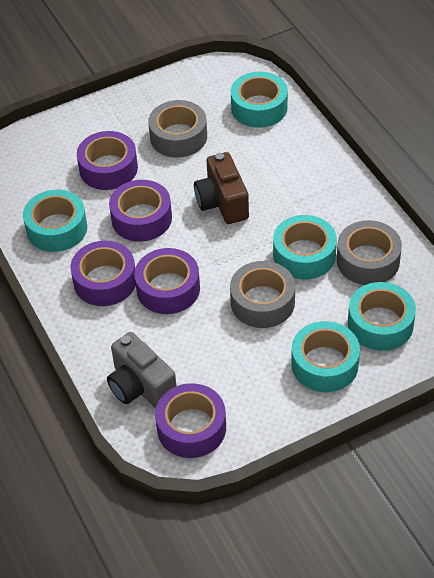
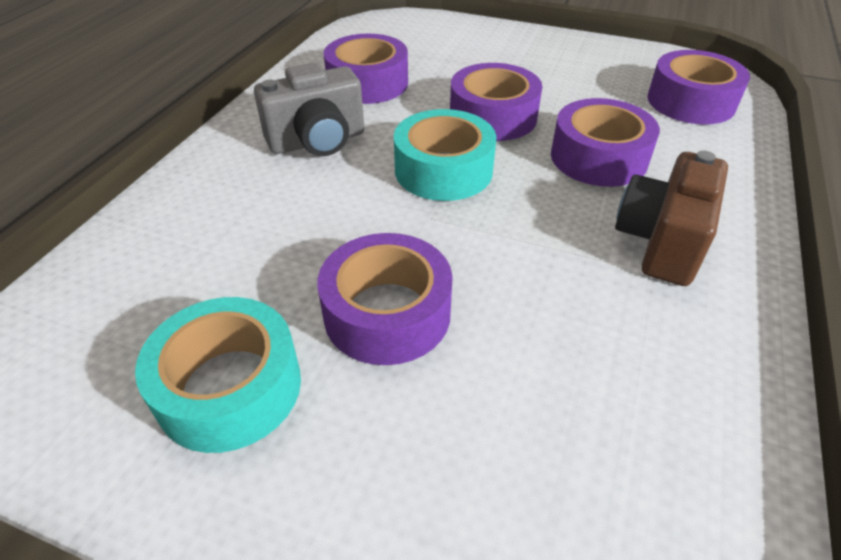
grey tape: 3 -> 0
turquoise tape: 5 -> 2

